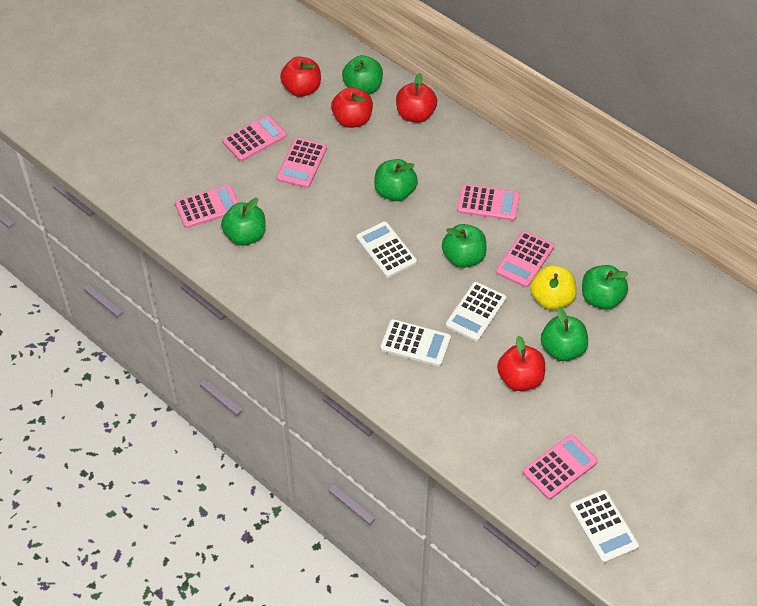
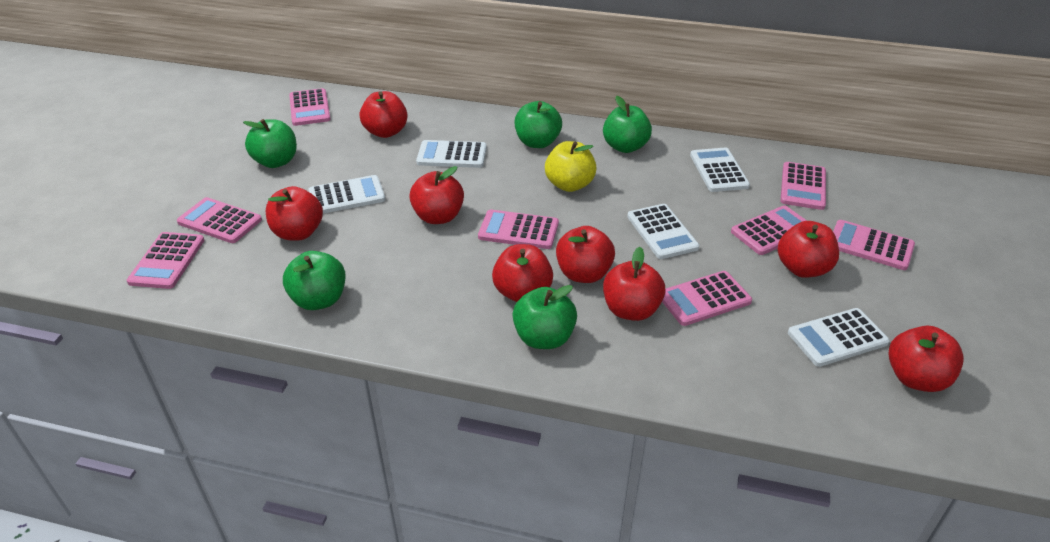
green apple: 6 -> 5
pink calculator: 6 -> 8
red apple: 4 -> 8
white calculator: 4 -> 5

